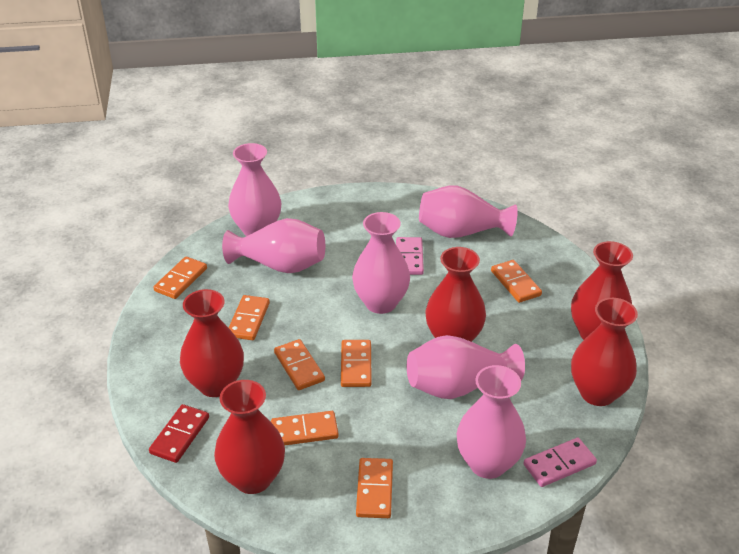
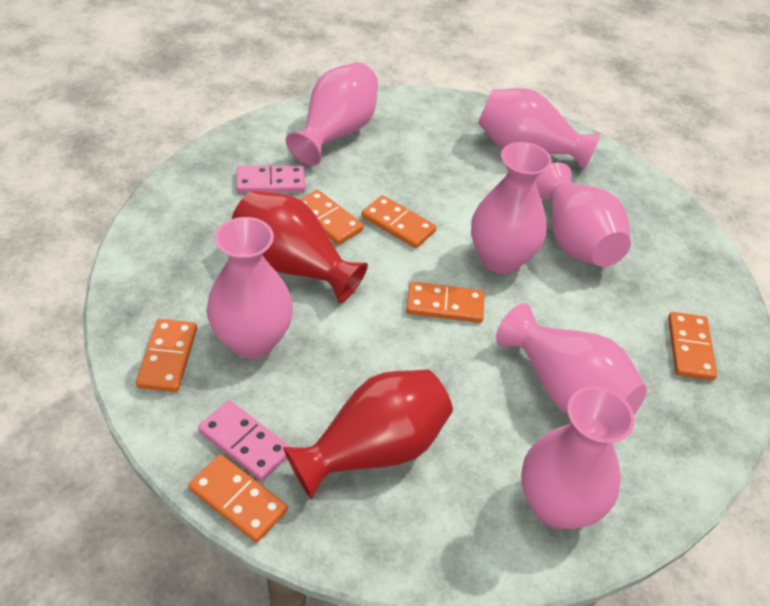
orange domino: 7 -> 6
pink vase: 6 -> 7
red domino: 1 -> 0
red vase: 5 -> 2

